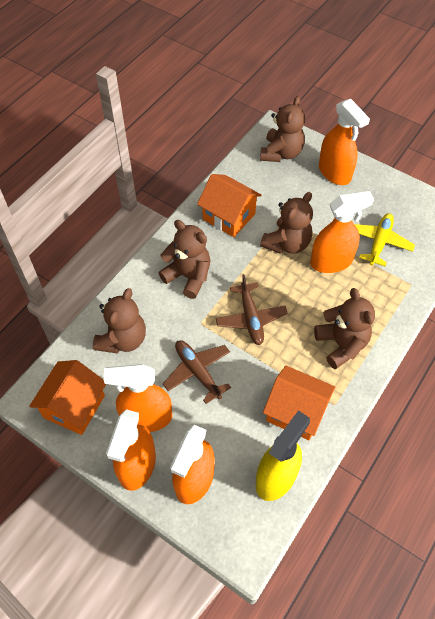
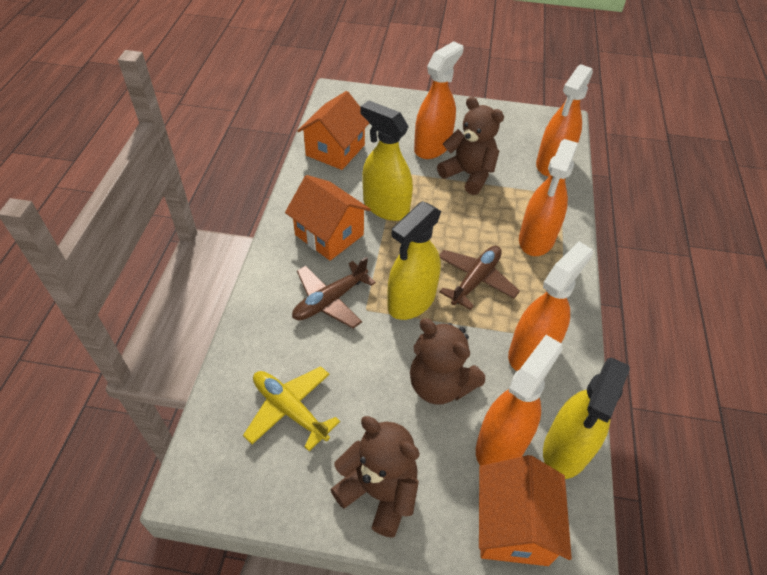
brown teddy bear: 5 -> 3
yellow spray bottle: 1 -> 3

